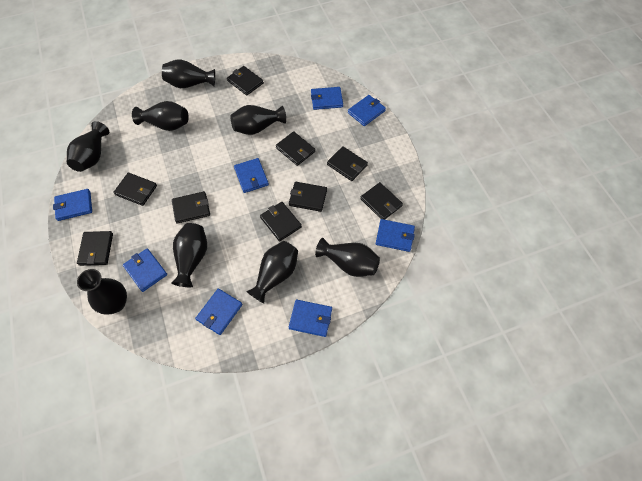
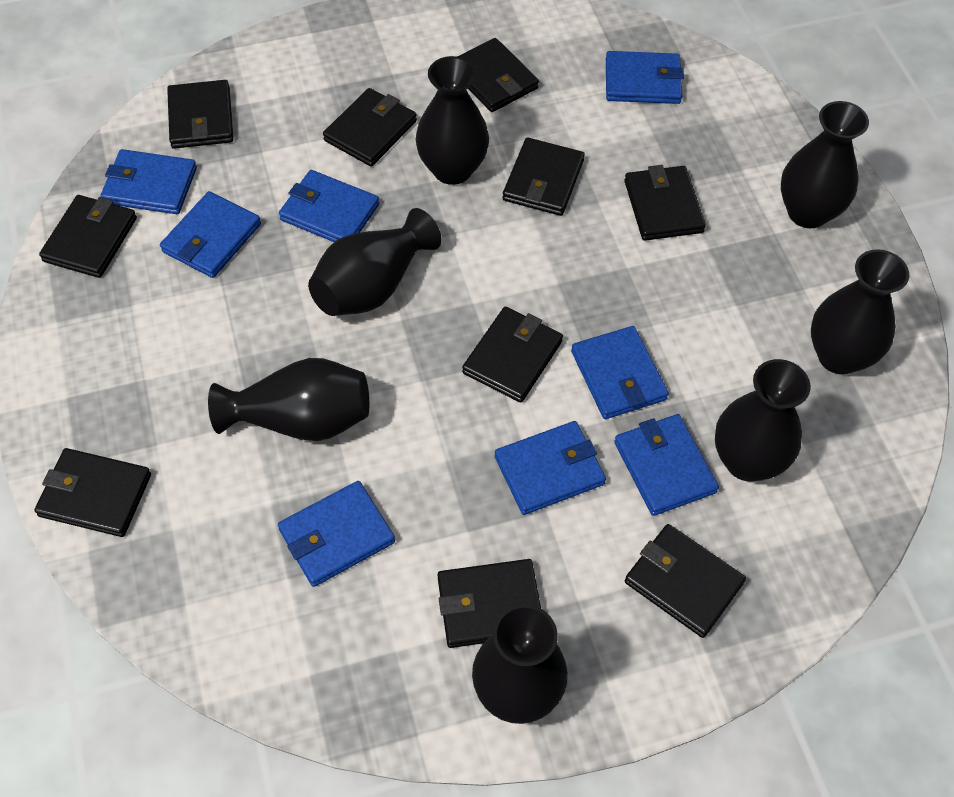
black vase: 8 -> 7
black wallet: 9 -> 10

